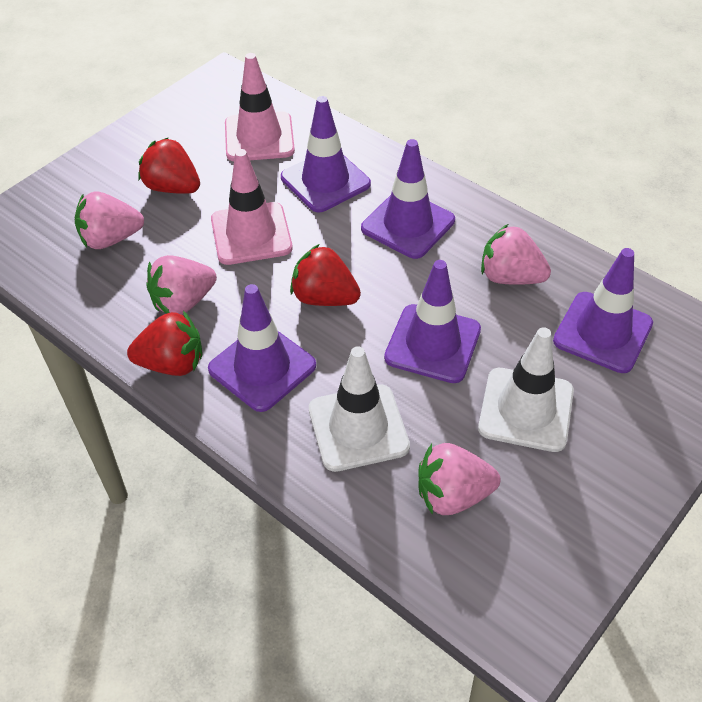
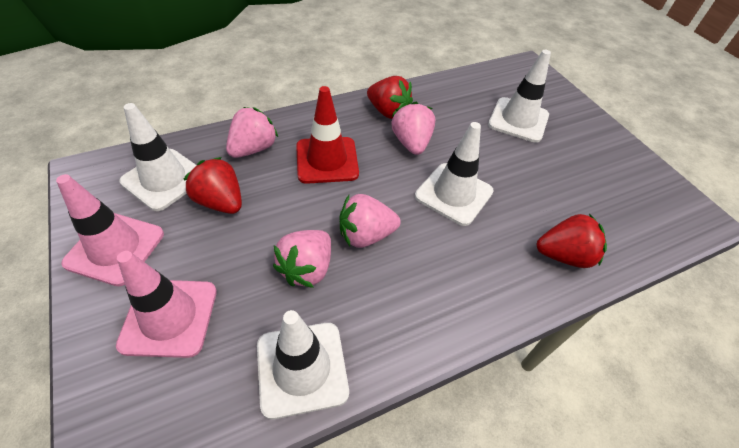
purple traffic cone: 5 -> 0
red traffic cone: 0 -> 1
white traffic cone: 2 -> 4

